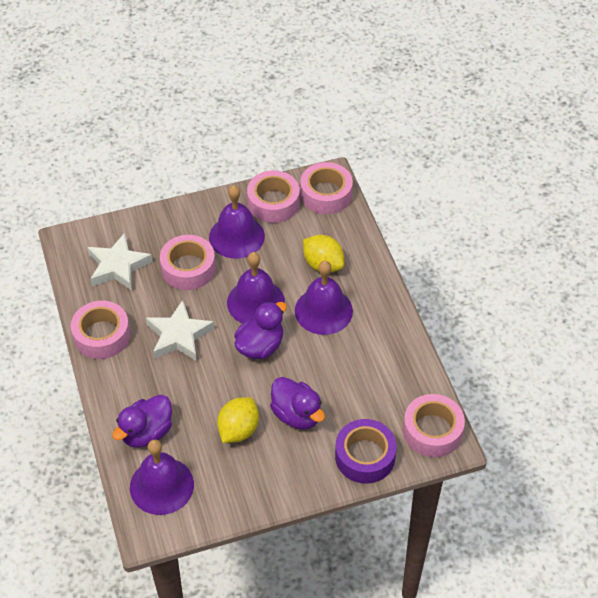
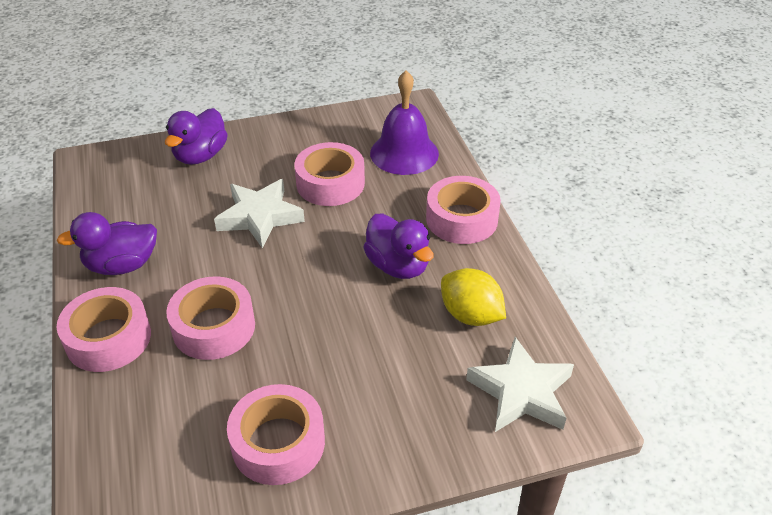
purple bell: 4 -> 1
purple tape: 1 -> 0
yellow lemon: 2 -> 1

